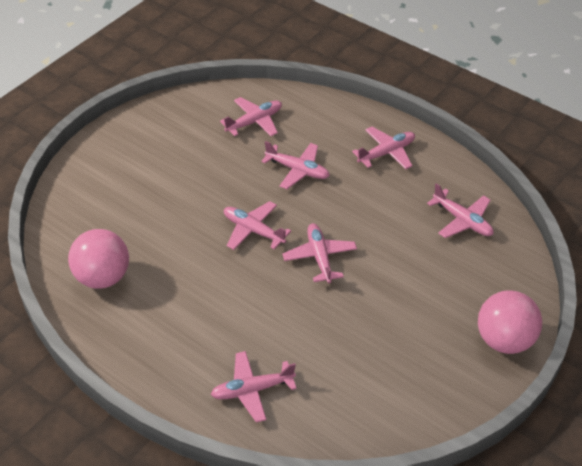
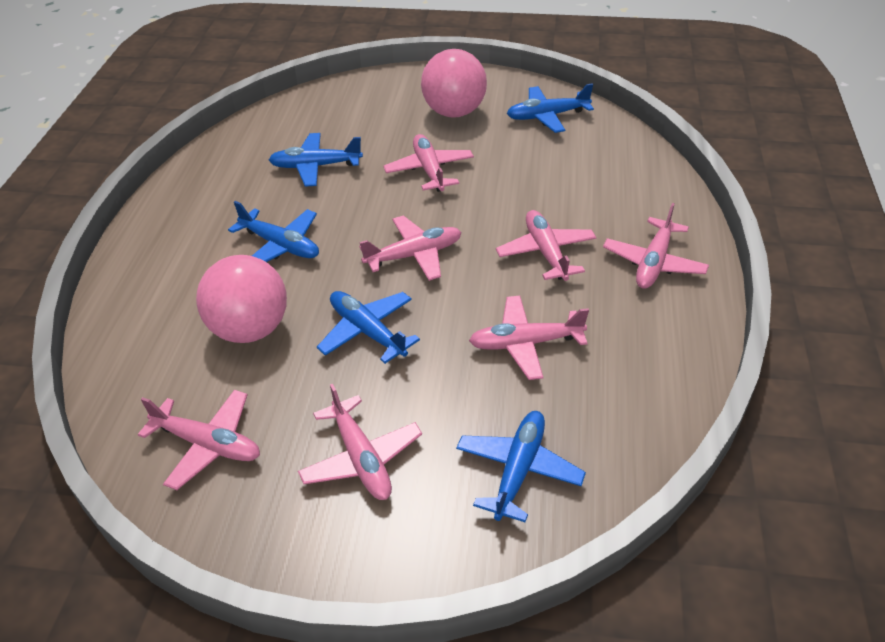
blue plane: 0 -> 5

